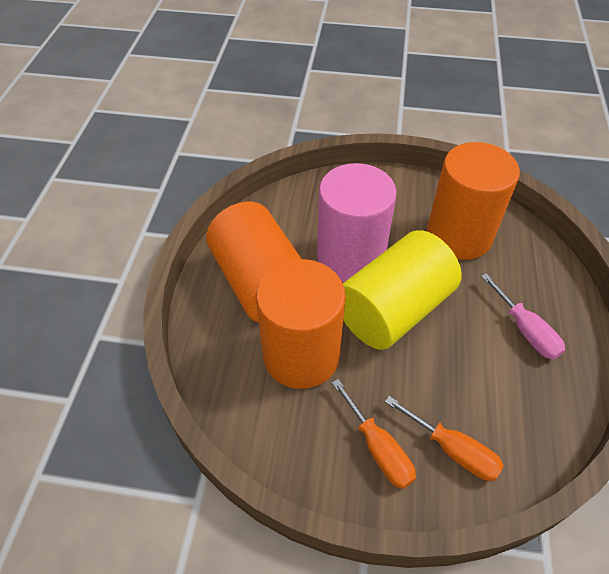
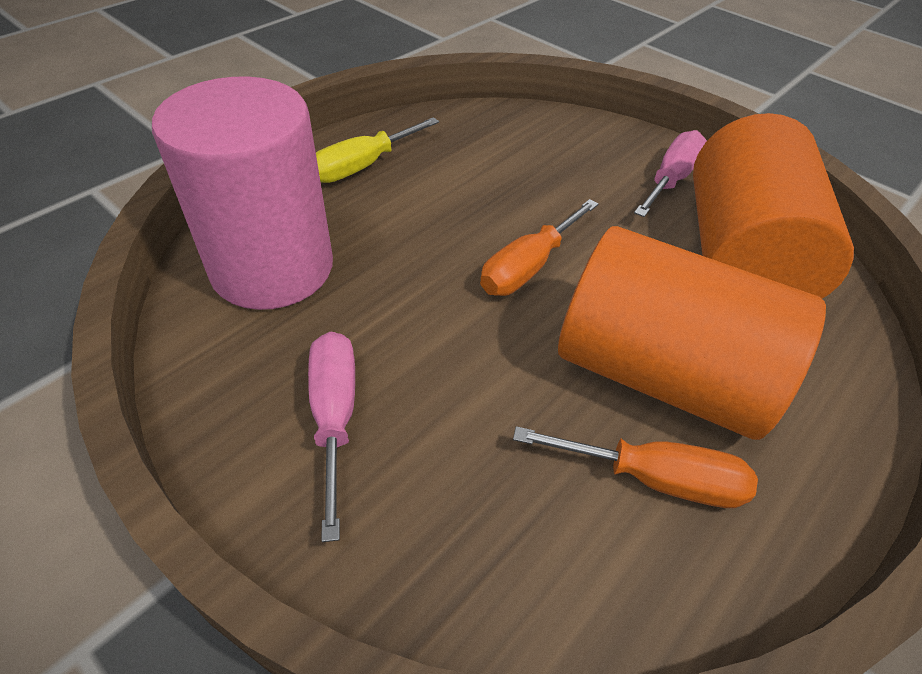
orange cylinder: 3 -> 2
pink screwdriver: 1 -> 2
yellow cylinder: 1 -> 0
yellow screwdriver: 0 -> 1

